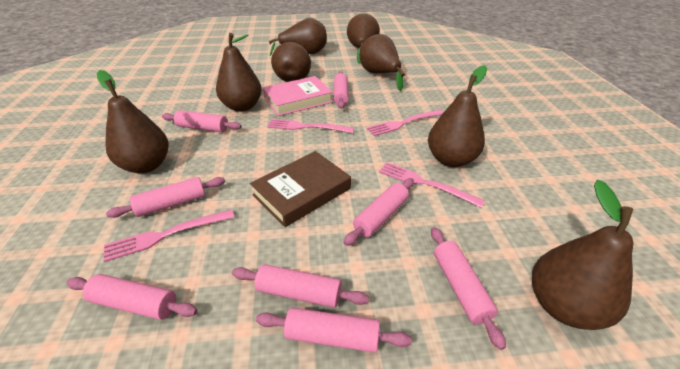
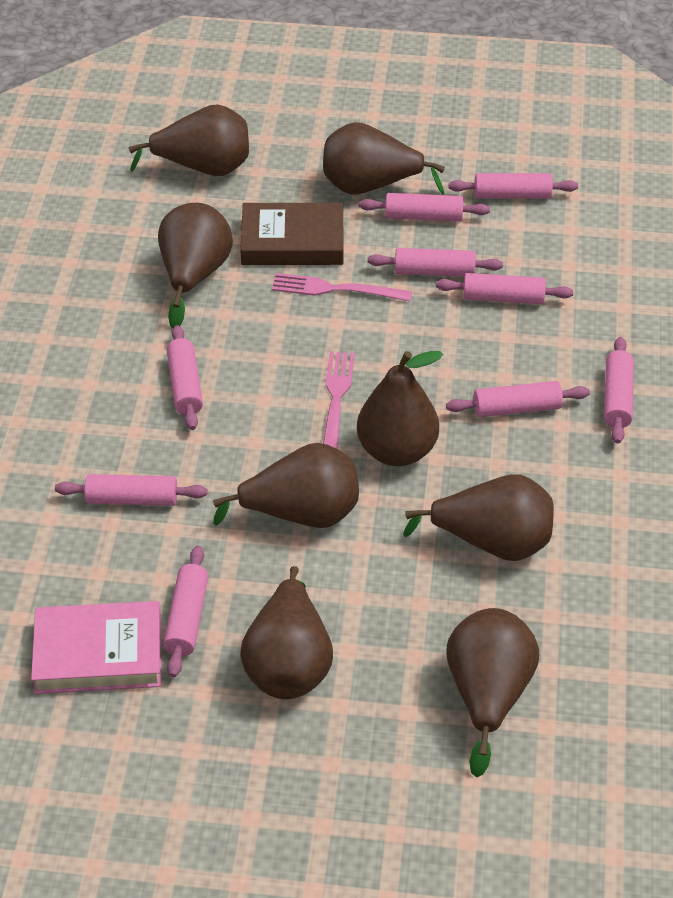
pink fork: 4 -> 2
pink rolling pin: 8 -> 9

